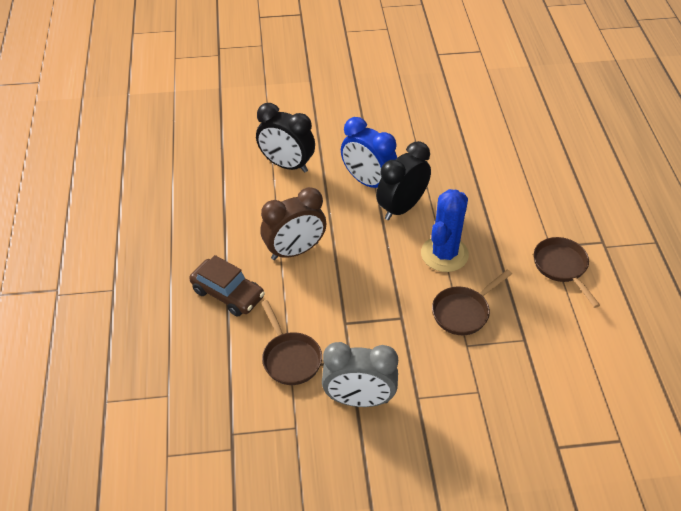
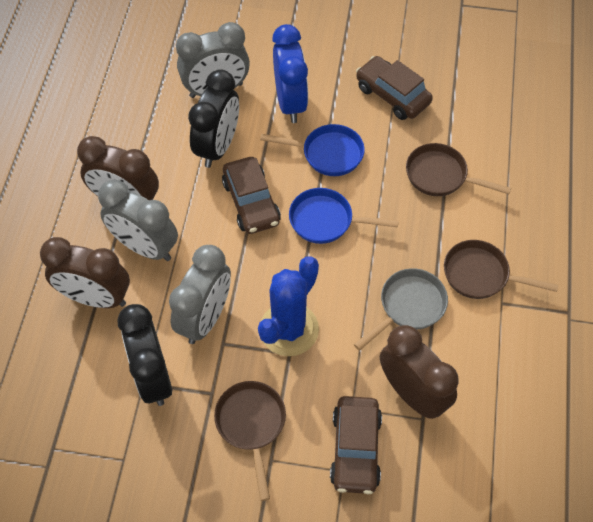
blue pan: 0 -> 2
brown car: 1 -> 3
brown clock: 1 -> 3
grey clock: 1 -> 3
grey pan: 0 -> 1

